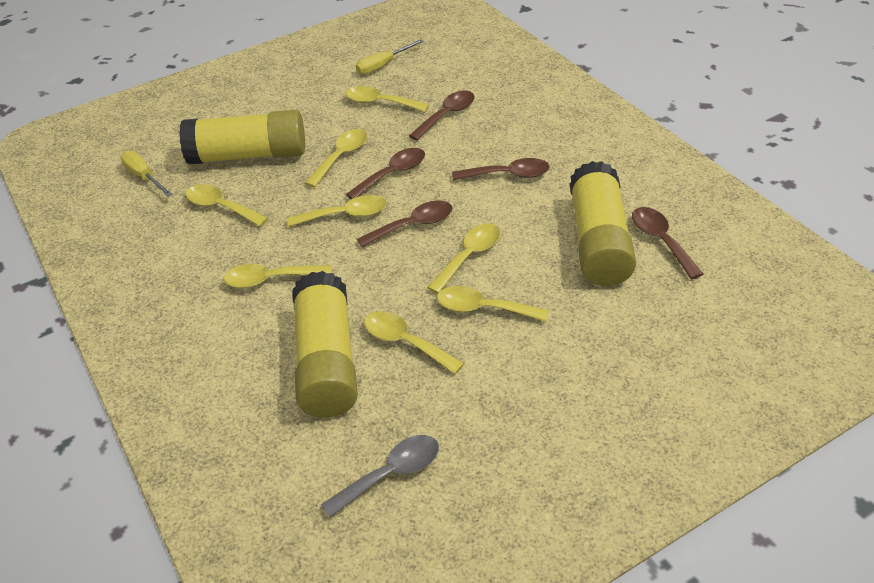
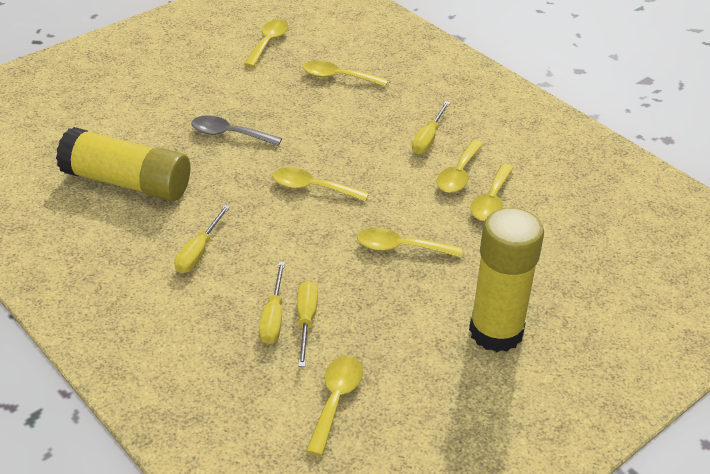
brown spoon: 5 -> 0
yellow glue stick: 3 -> 2
yellow screwdriver: 2 -> 4
yellow spoon: 8 -> 7

